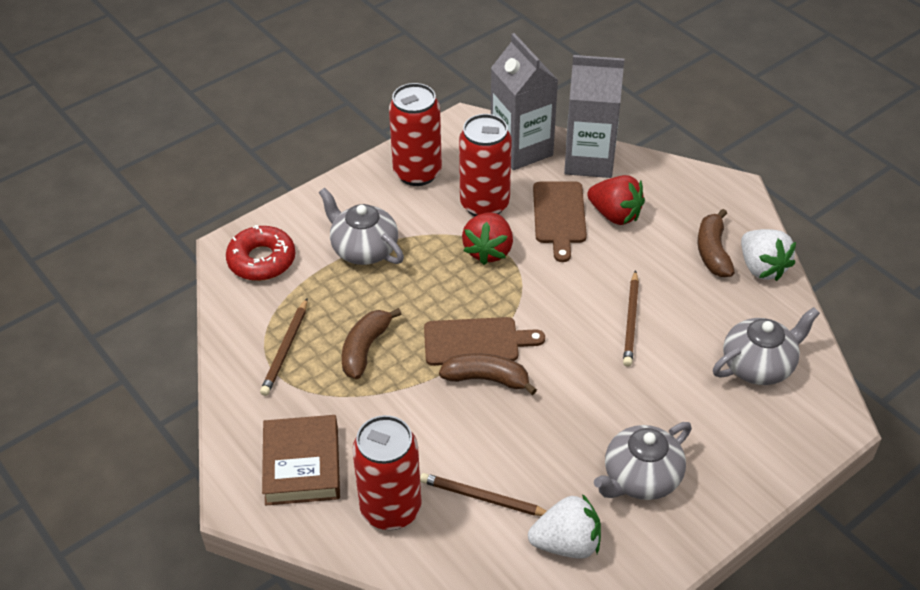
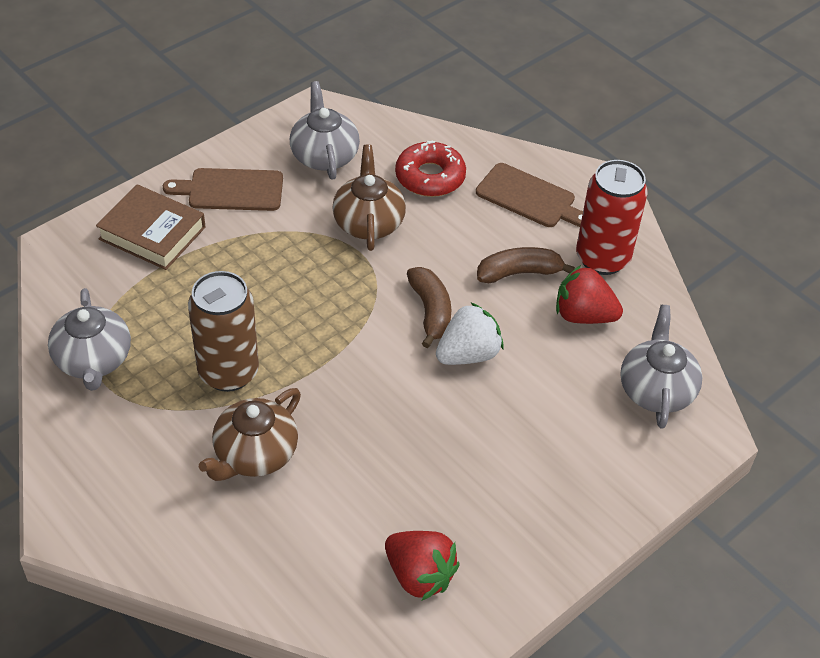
brown banana: 3 -> 2
brown can: 0 -> 1
brown pencil: 3 -> 0
brown teapot: 0 -> 2
grey carton: 2 -> 0
red can: 3 -> 1
white strawberry: 2 -> 1

